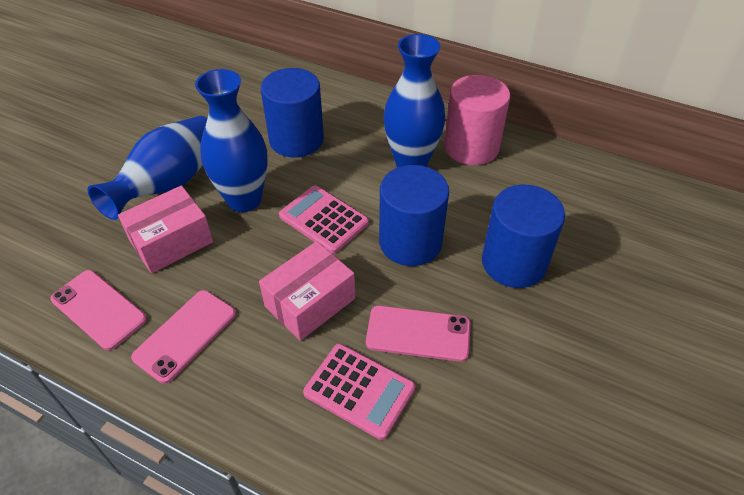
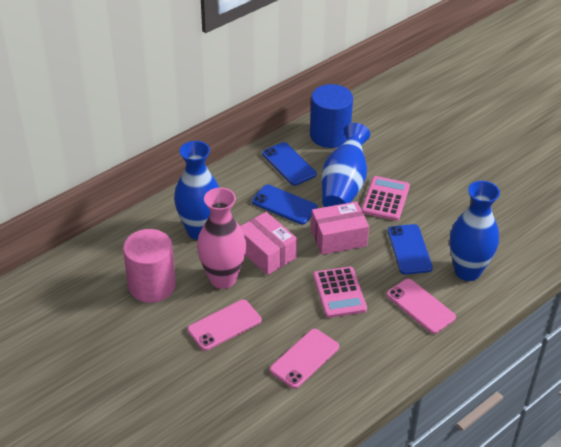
blue cylinder: 3 -> 1
blue phone: 0 -> 3
pink vase: 0 -> 1

